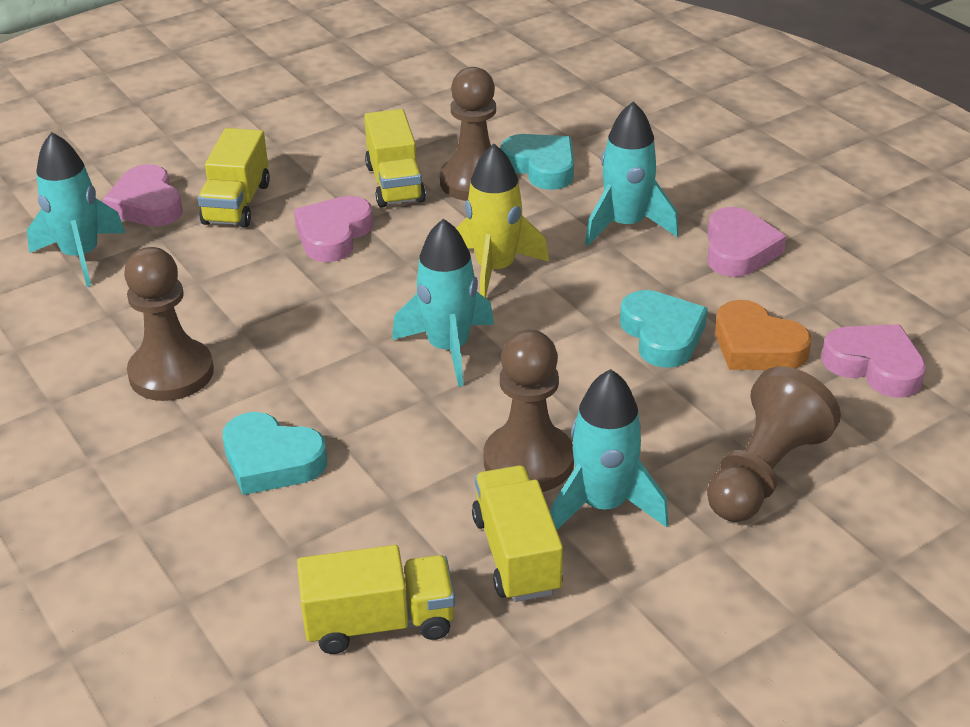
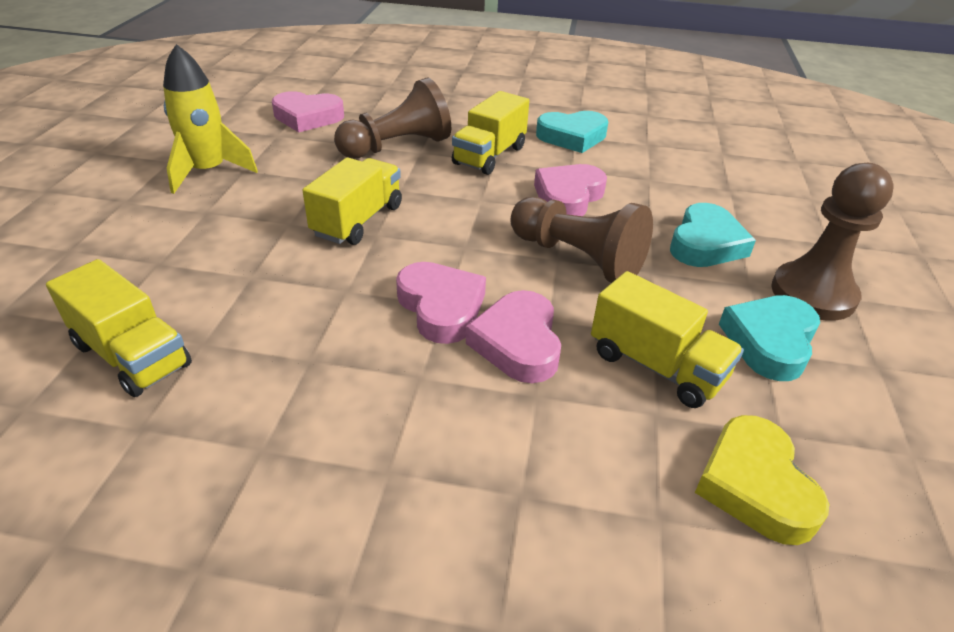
brown pawn: 4 -> 3
orange heart: 1 -> 0
turquoise rocket: 4 -> 0
yellow heart: 0 -> 1

